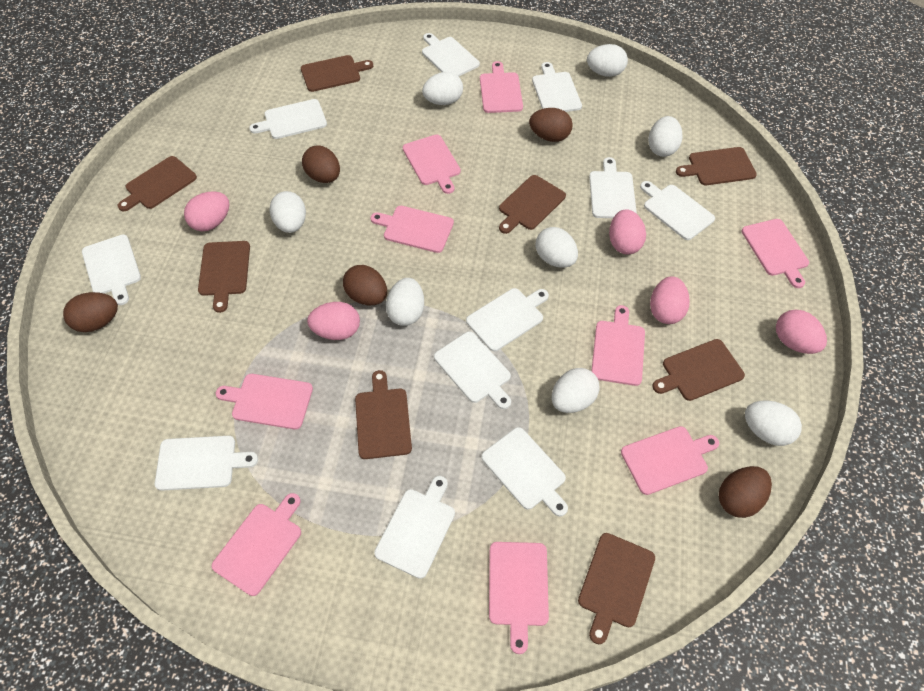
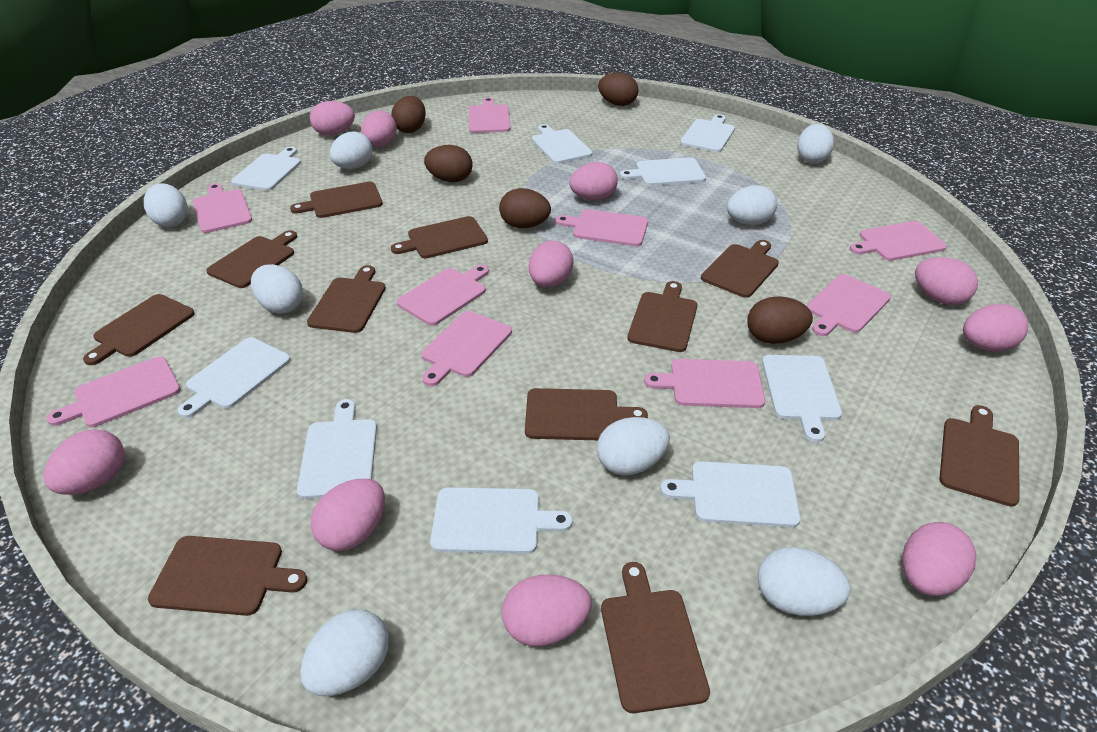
brown cutting board: 8 -> 11
pink egg: 5 -> 10
white cutting board: 11 -> 9

